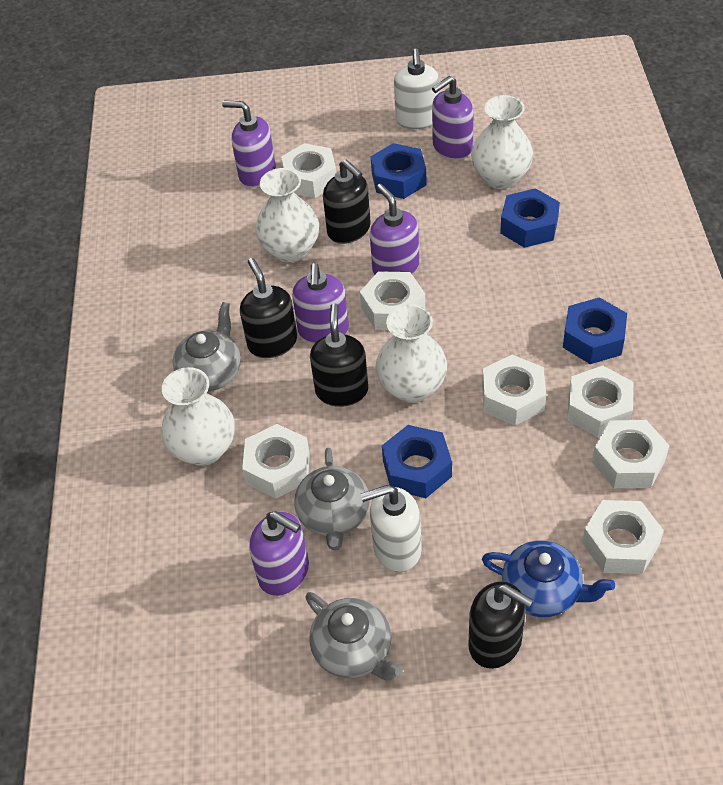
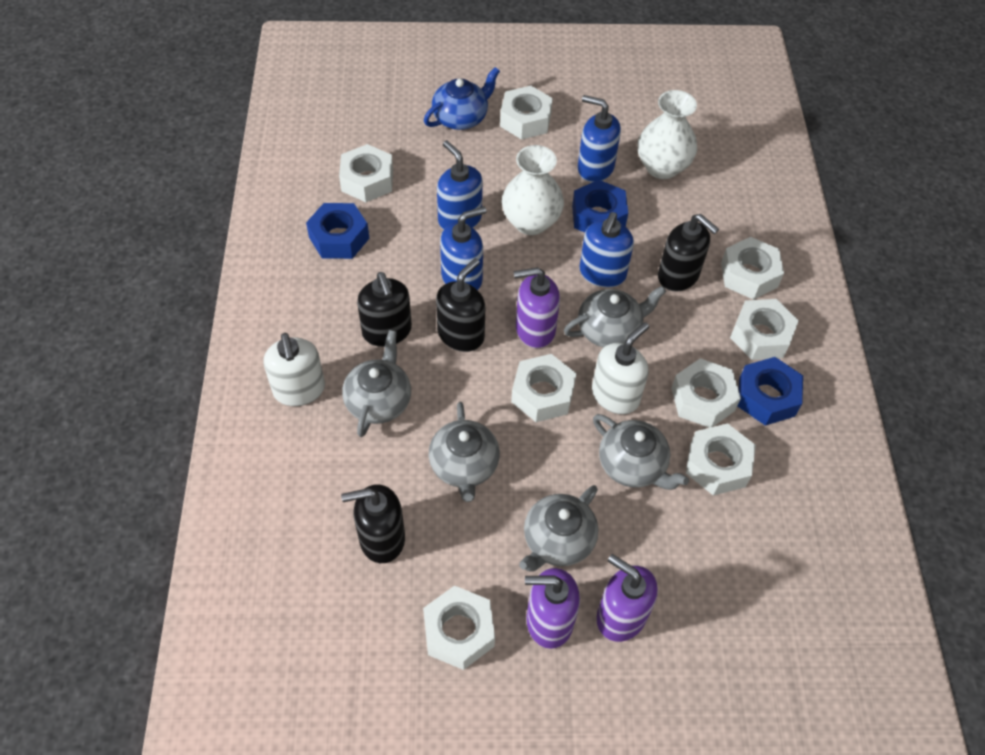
blue nut: 4 -> 3
blue soap dispenser: 0 -> 4
grey teapot: 3 -> 5
purple soap dispenser: 5 -> 3
white nut: 7 -> 8
white vase: 4 -> 2

